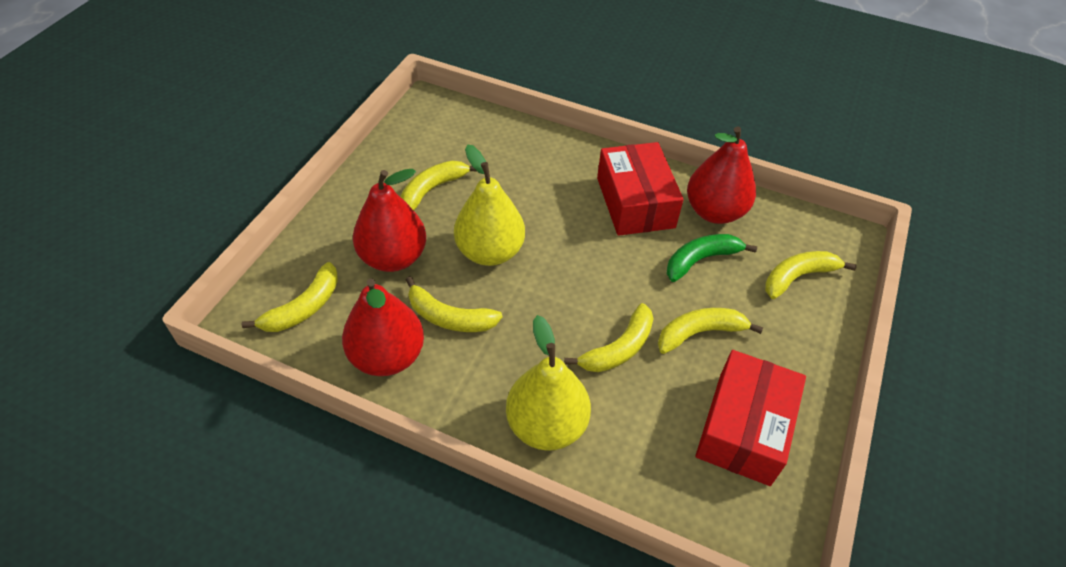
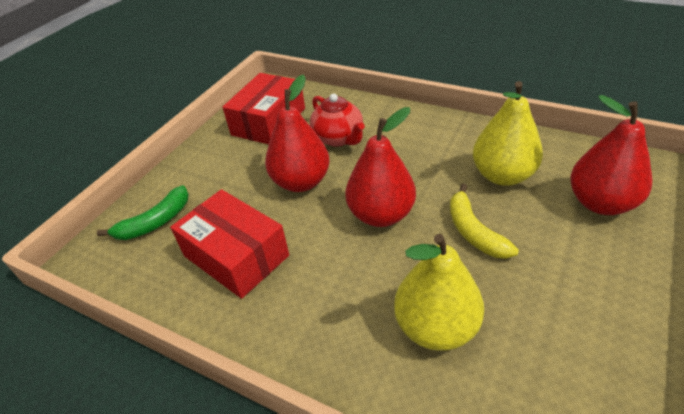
red teapot: 0 -> 1
yellow banana: 6 -> 1

